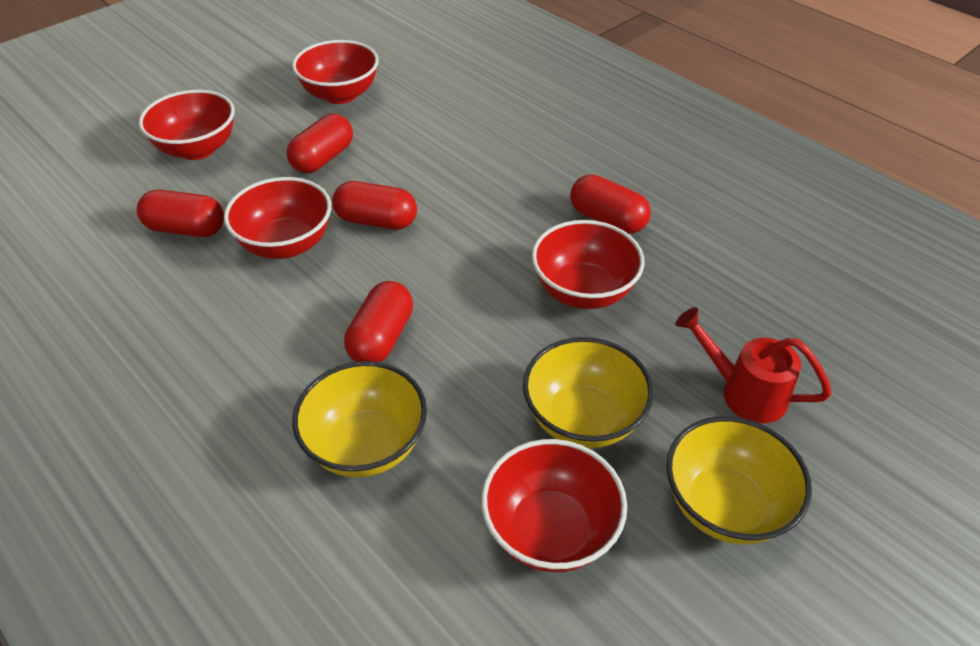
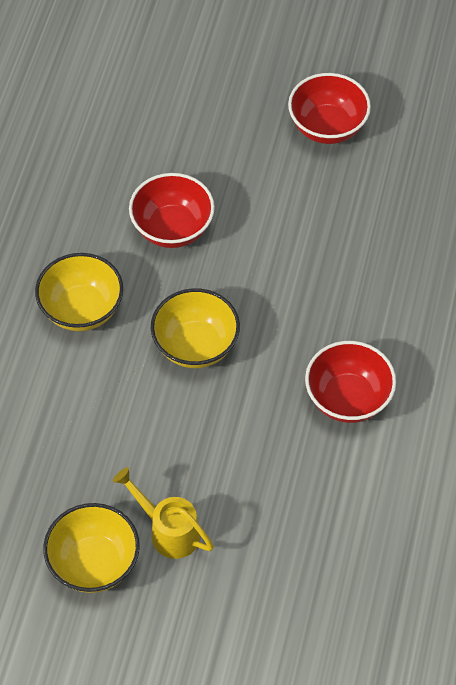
red bowl: 5 -> 3
red capsule: 5 -> 0
red watering can: 1 -> 0
yellow watering can: 0 -> 1

